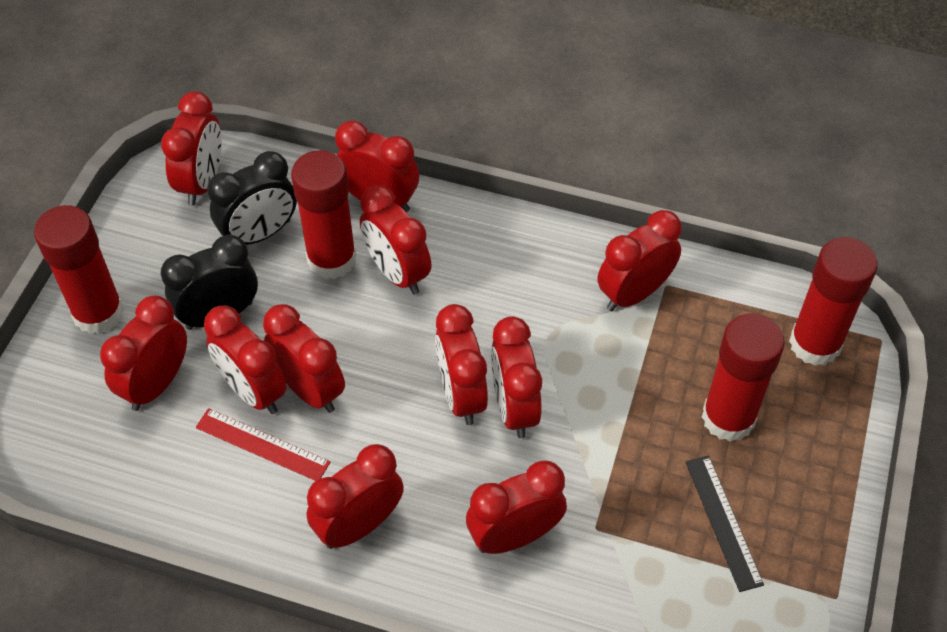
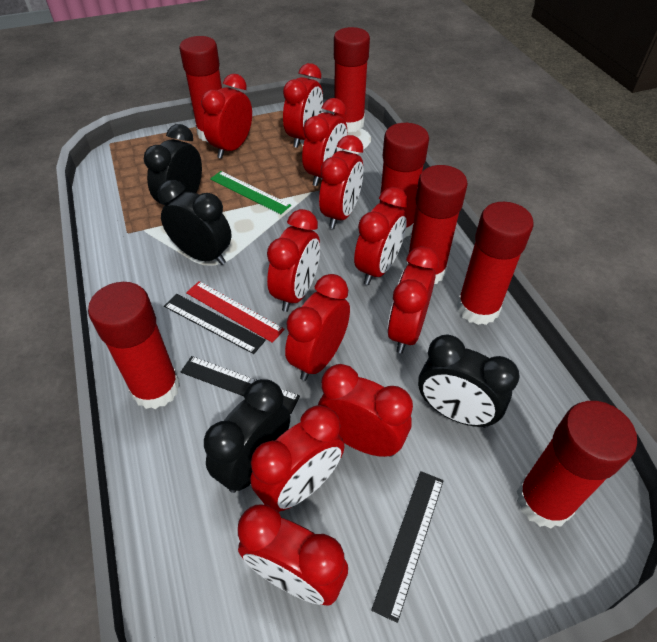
black clock: 2 -> 4
black ruler: 1 -> 3
green ruler: 0 -> 1
red glue stick: 4 -> 7

